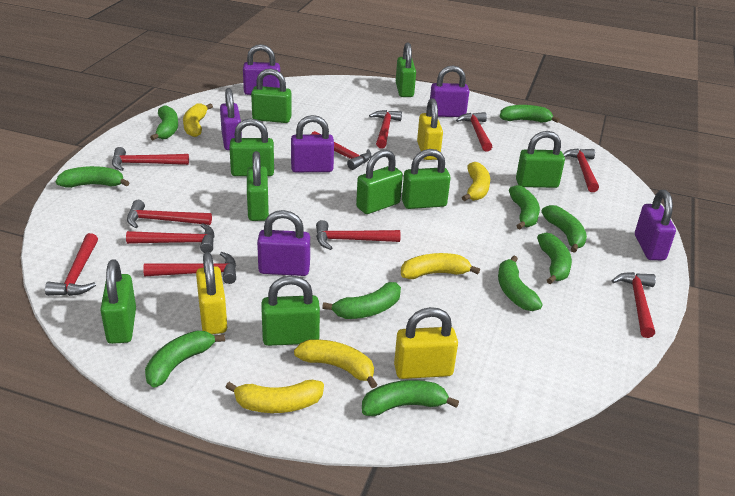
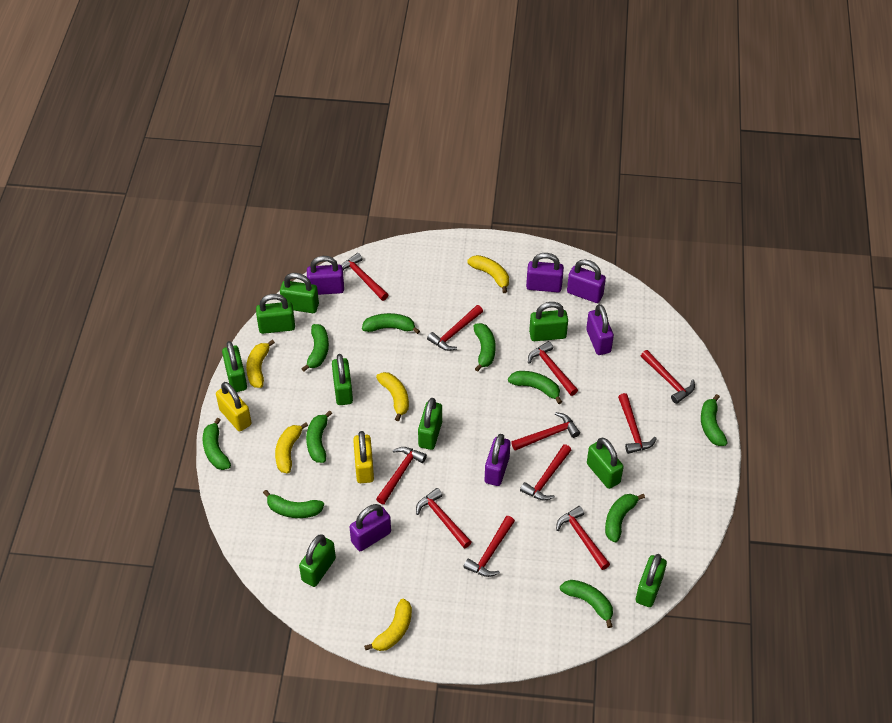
yellow padlock: 3 -> 2

